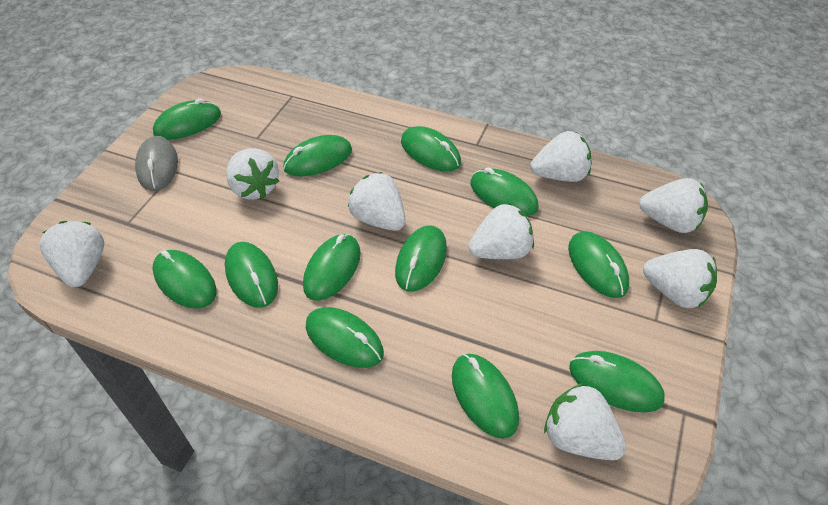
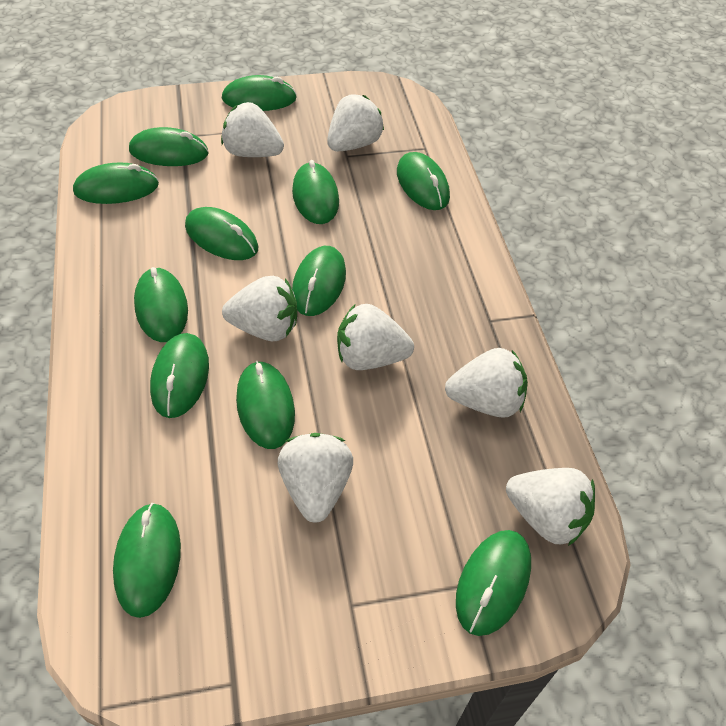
grey mouse: 1 -> 0
white strawberry: 8 -> 7

